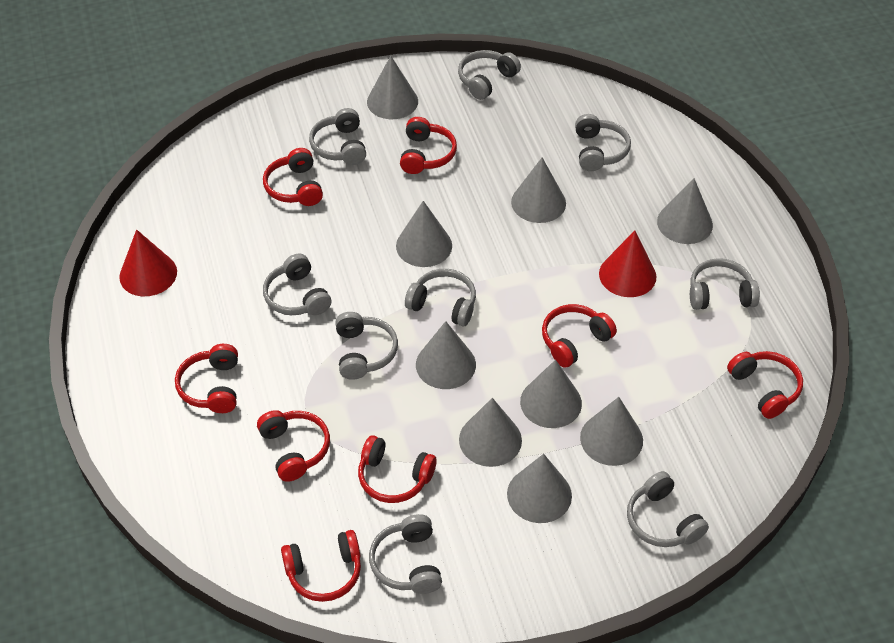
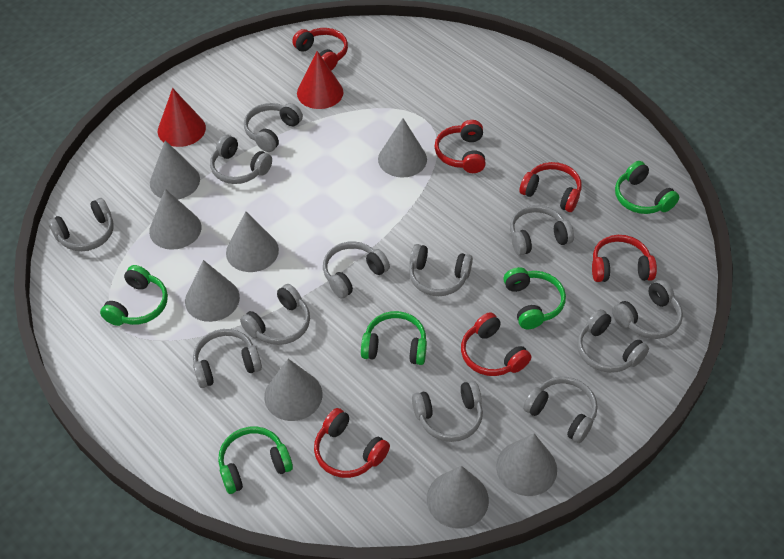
green headphones: 0 -> 5
grey cone: 9 -> 8
grey headphones: 9 -> 12
red headphones: 8 -> 6

